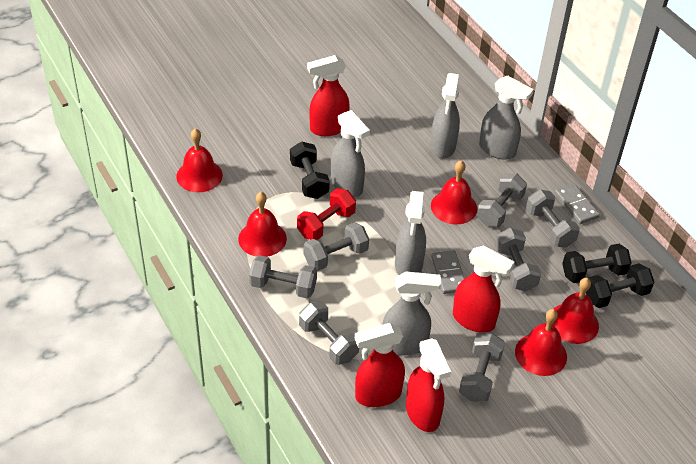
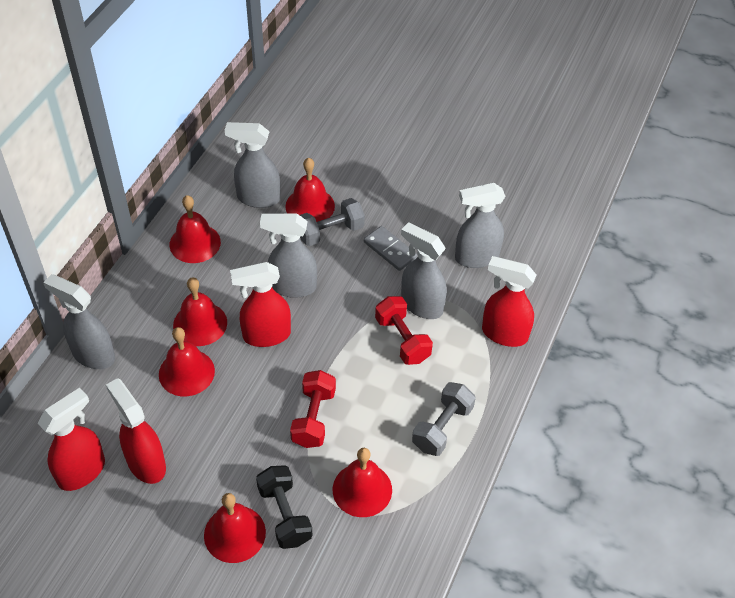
black dumbbell: 3 -> 1
grey domino: 2 -> 1
grey dumbbell: 7 -> 2
red bell: 5 -> 6
red dumbbell: 1 -> 2

